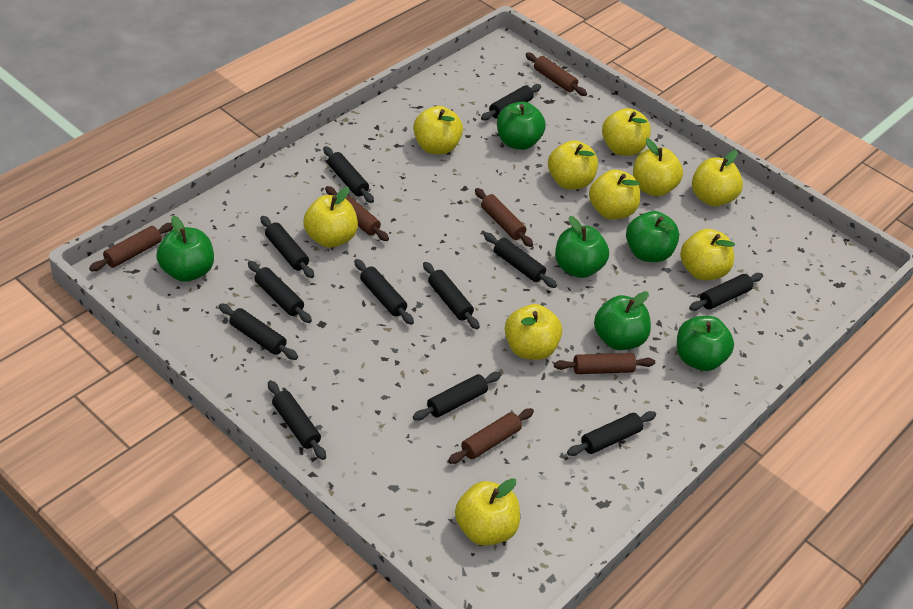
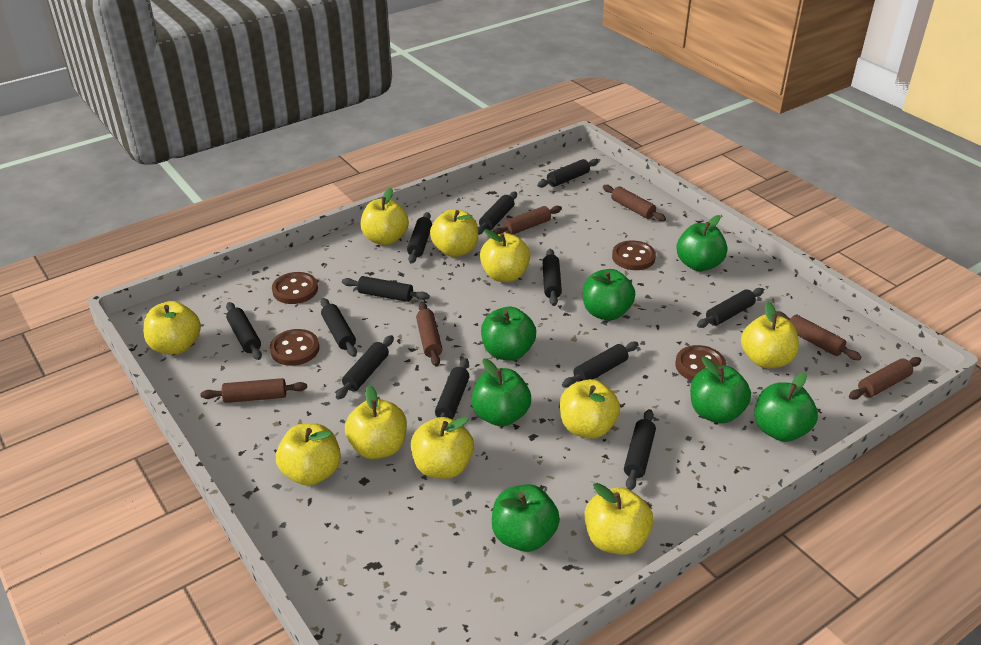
brown button: 0 -> 4
green apple: 6 -> 7

